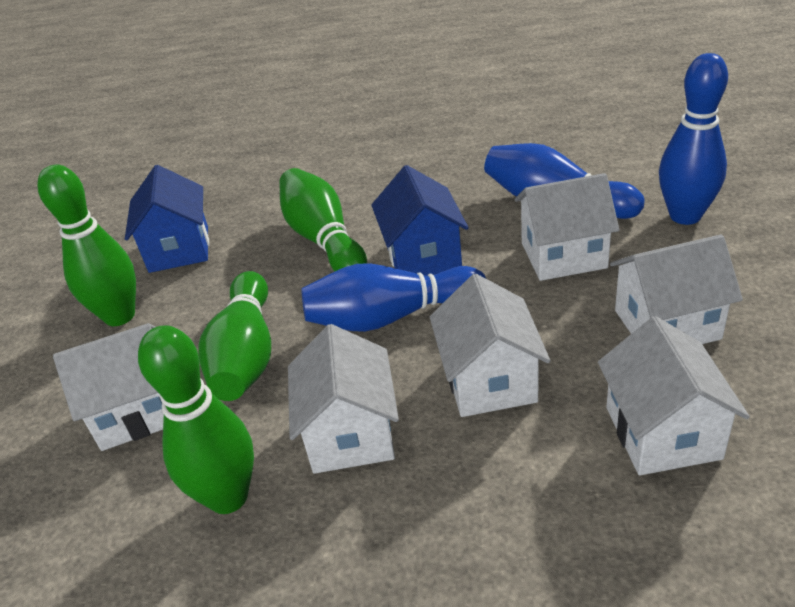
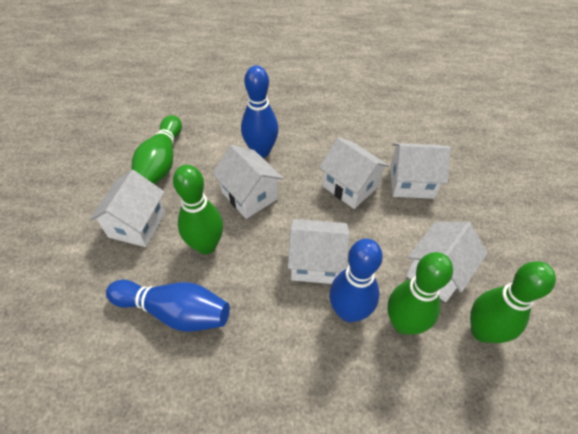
blue house: 2 -> 0

